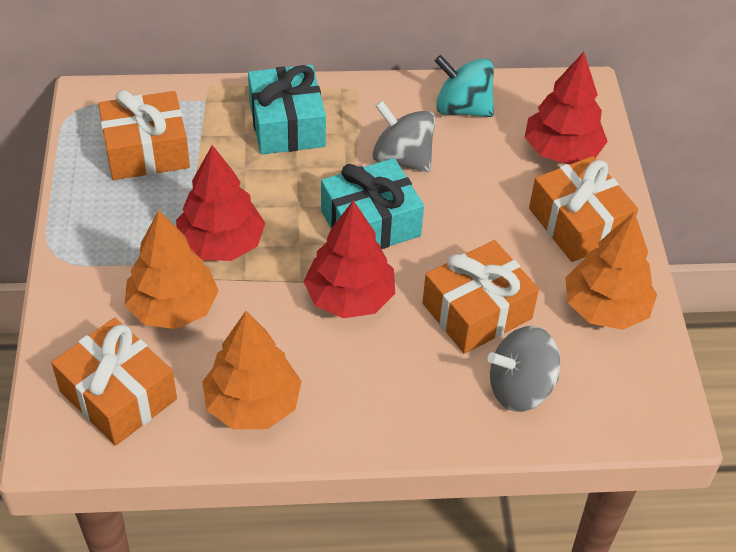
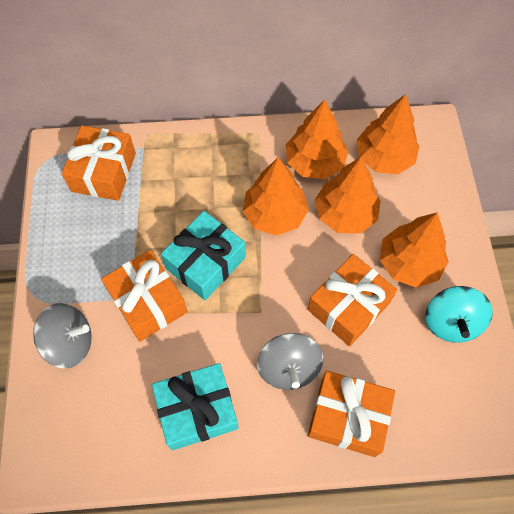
orange tree: 3 -> 5
red tree: 3 -> 0

